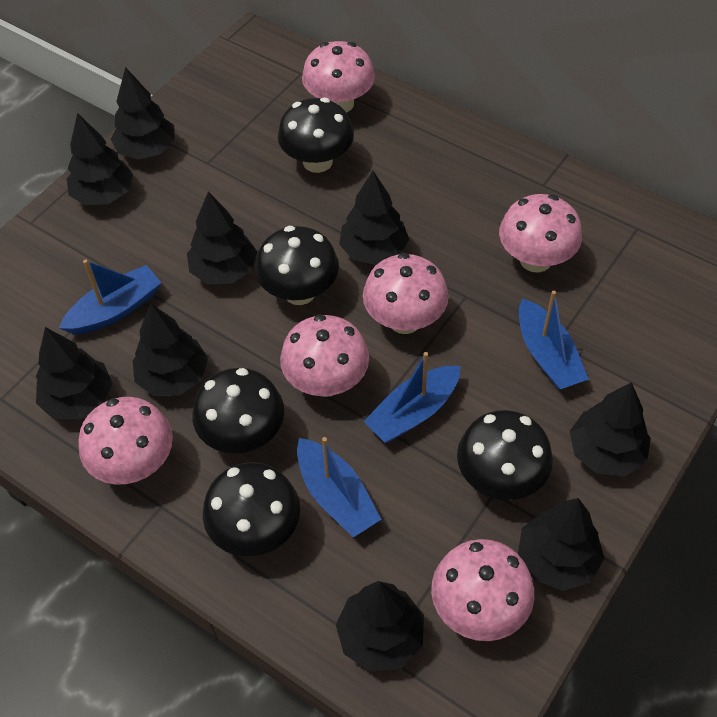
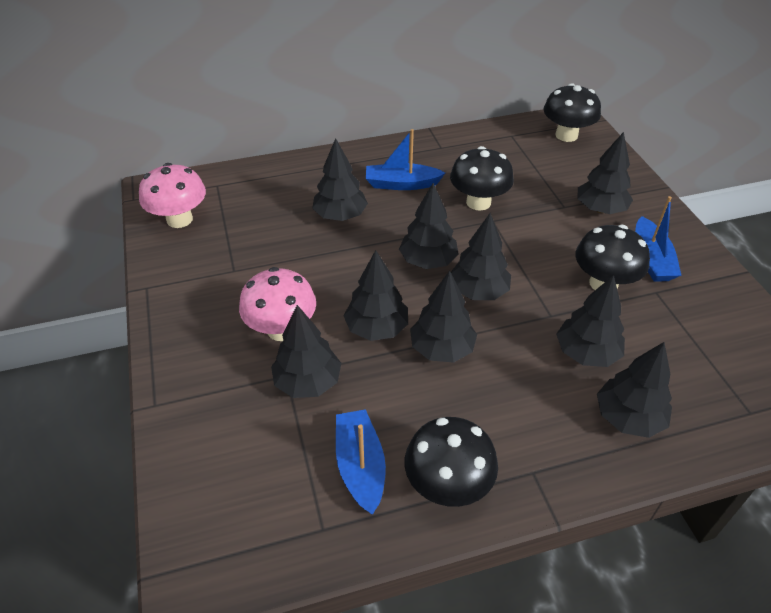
black mushroom: 5 -> 4
blue boat: 4 -> 3
pink mushroom: 6 -> 2

